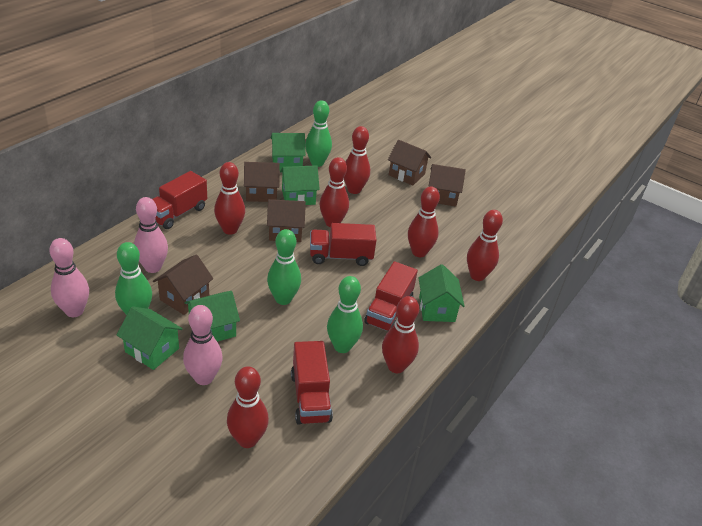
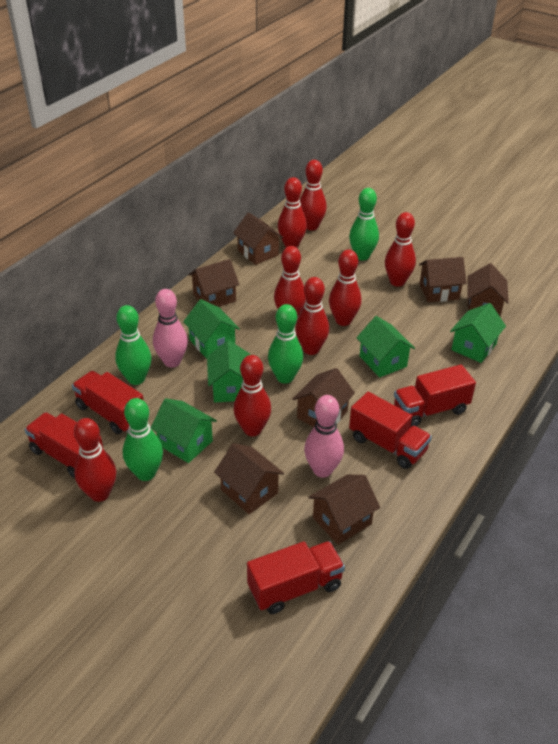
brown house: 5 -> 7
pink bowling pin: 3 -> 2
red bowling pin: 7 -> 8
red truck: 4 -> 5

